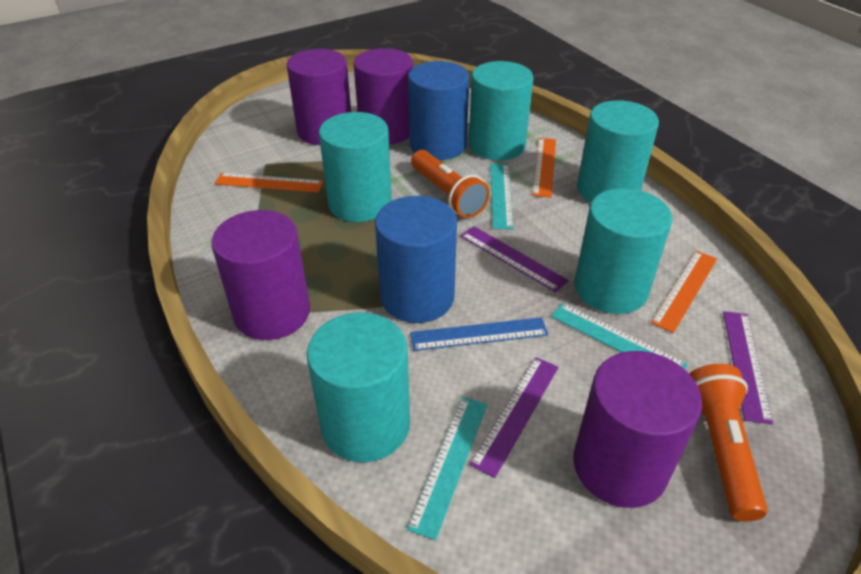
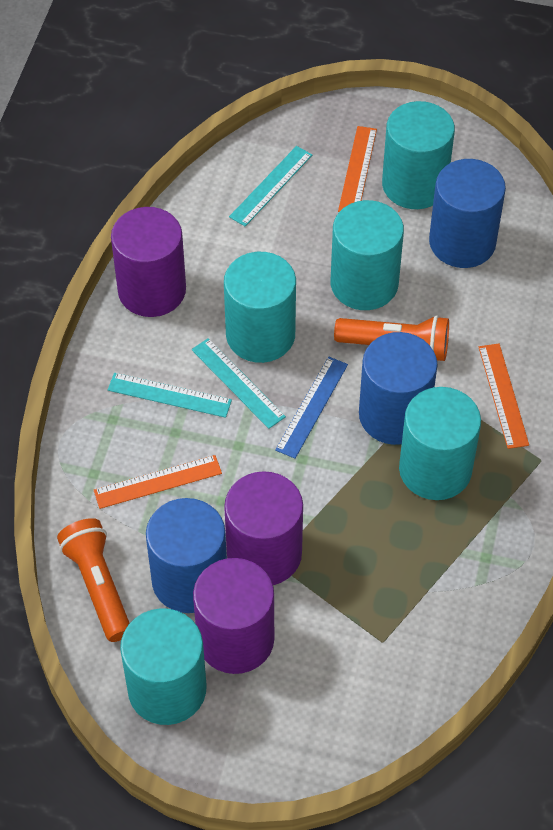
blue cylinder: 2 -> 3
purple cylinder: 4 -> 3
purple ruler: 3 -> 0

